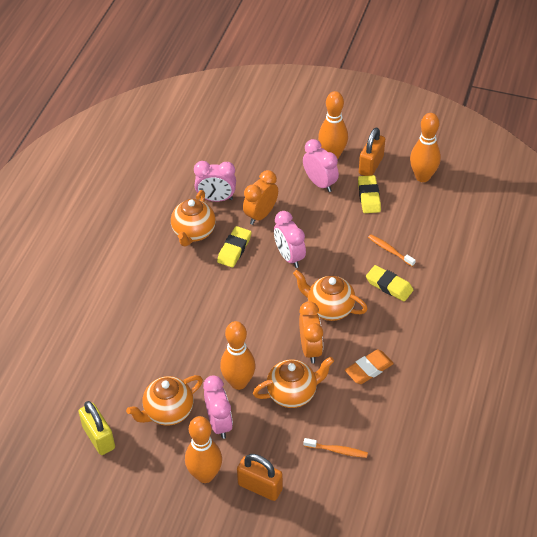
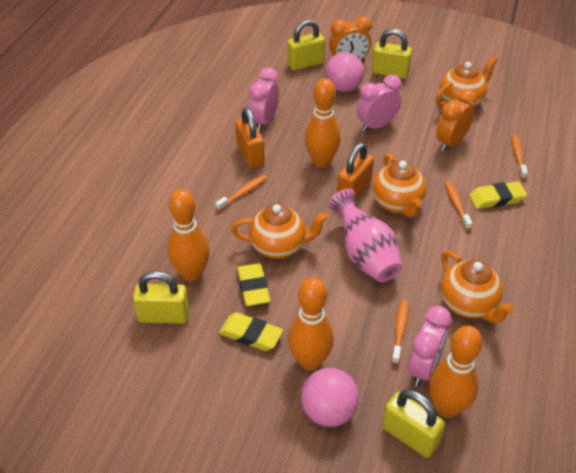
orange eraser: 1 -> 0
orange toothbrush: 2 -> 4
pink ball: 0 -> 2
pink clock: 4 -> 3
pink vase: 0 -> 1
yellow padlock: 1 -> 4

